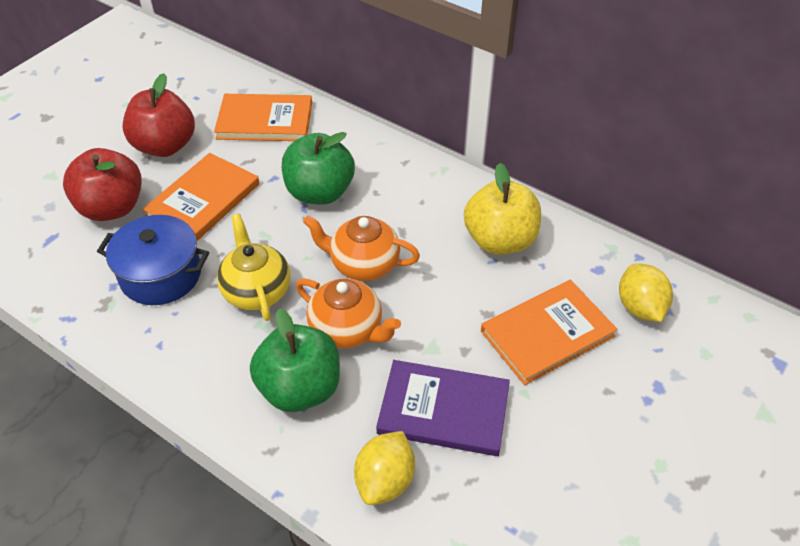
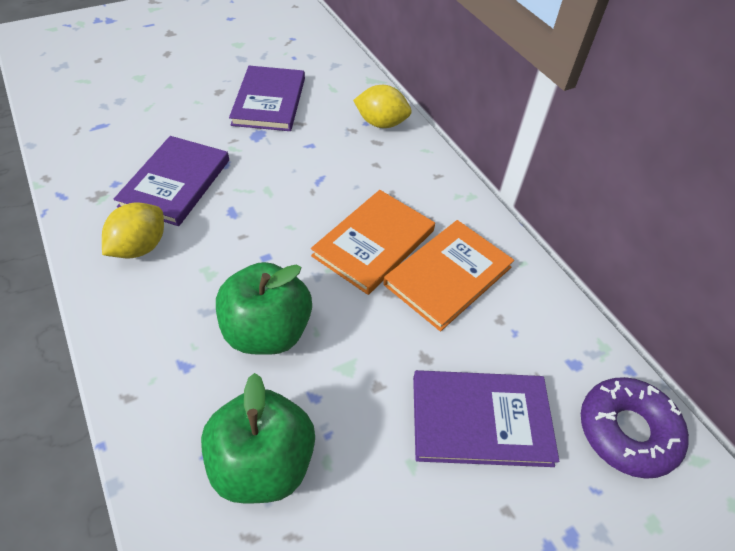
blue pot: 1 -> 0
orange book: 3 -> 2
orange teapot: 2 -> 0
purple book: 1 -> 3
purple donut: 0 -> 1
red apple: 2 -> 0
yellow apple: 1 -> 0
yellow teapot: 1 -> 0

